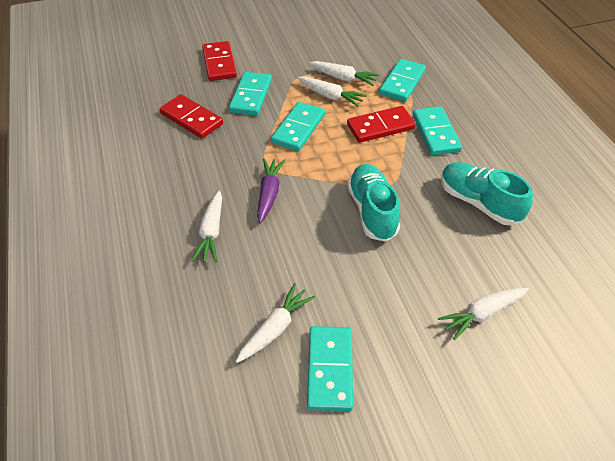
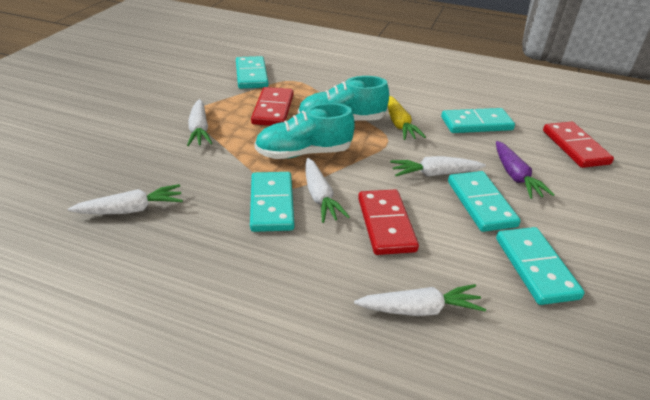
yellow carrot: 0 -> 1

